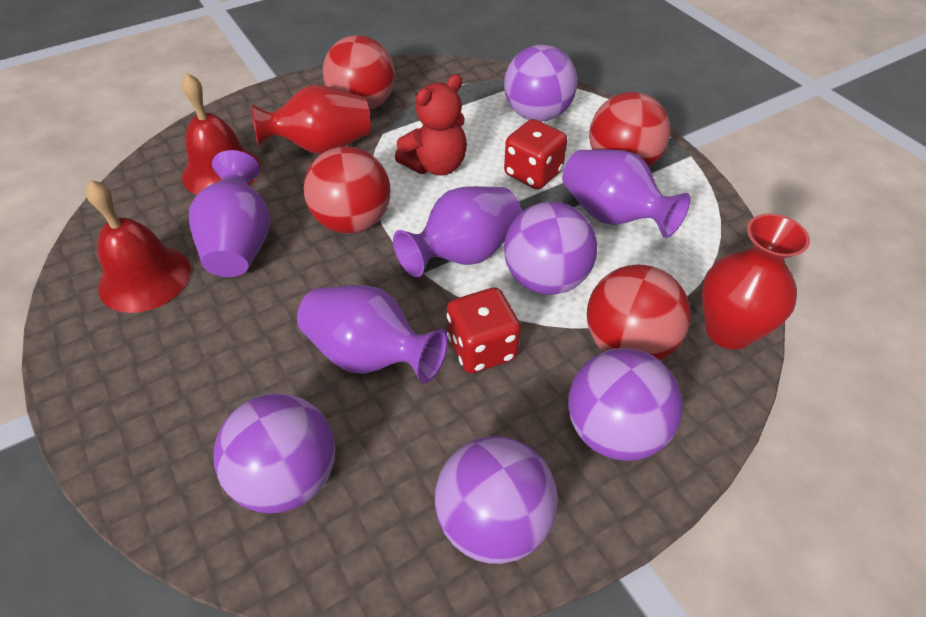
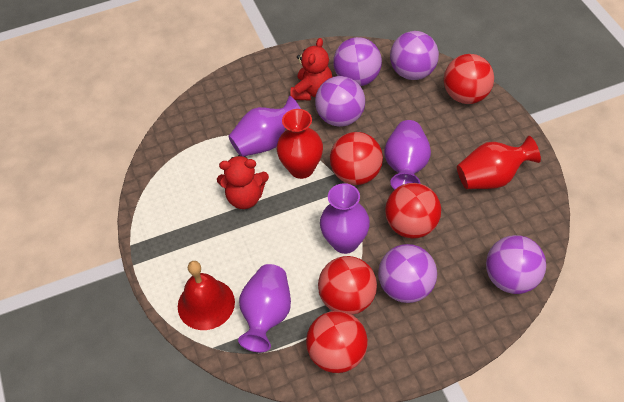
red ball: 4 -> 5
red bell: 2 -> 1
red dice: 2 -> 0
red teddy bear: 1 -> 2

